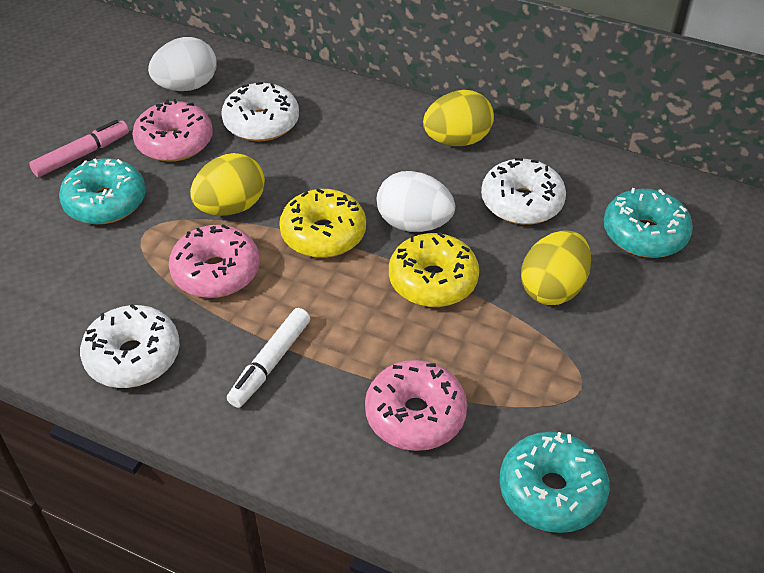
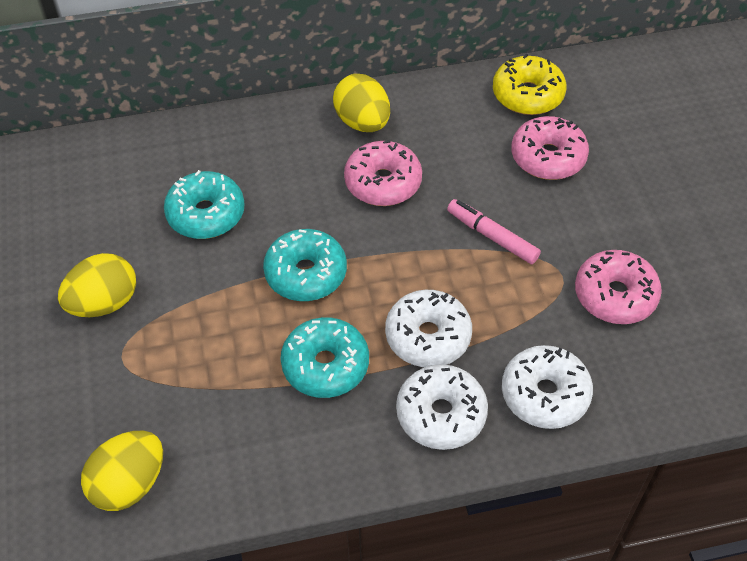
white egg: 2 -> 0
white marker: 1 -> 0
yellow donut: 2 -> 1

